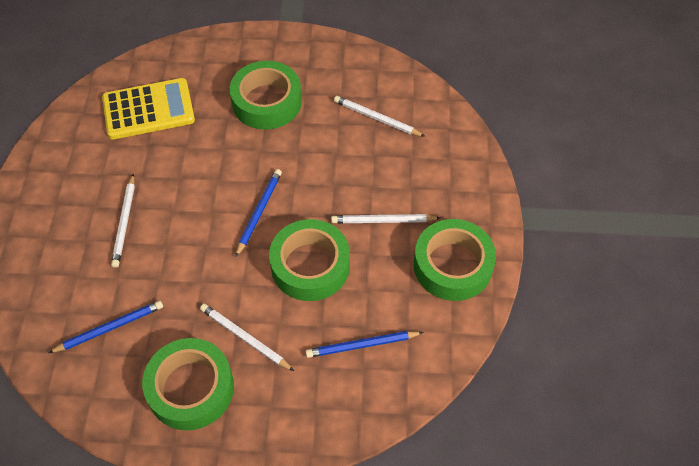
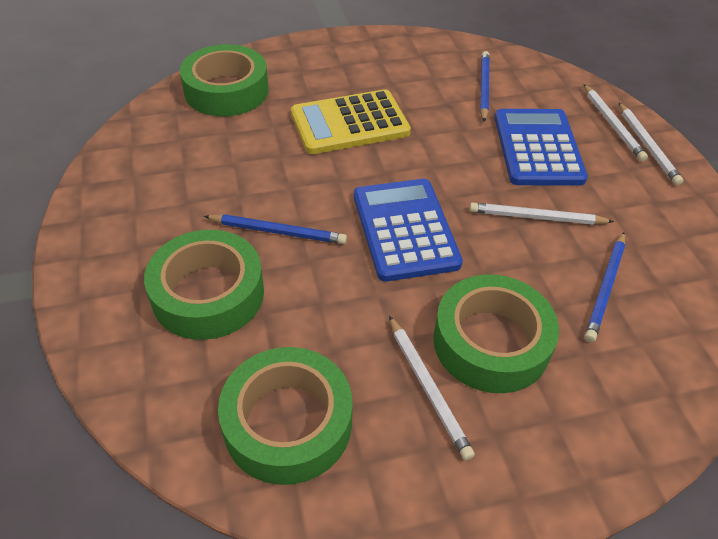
blue calculator: 0 -> 2

